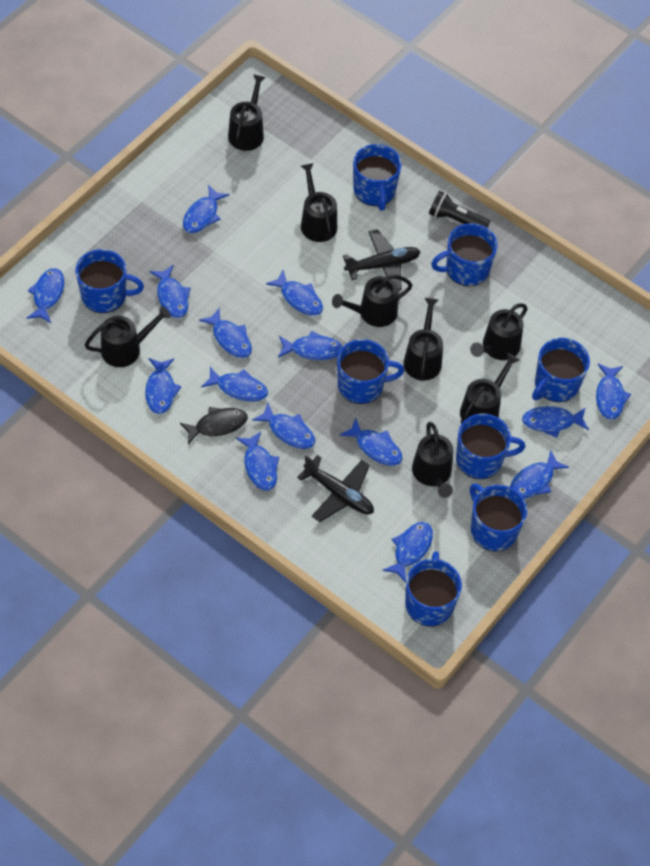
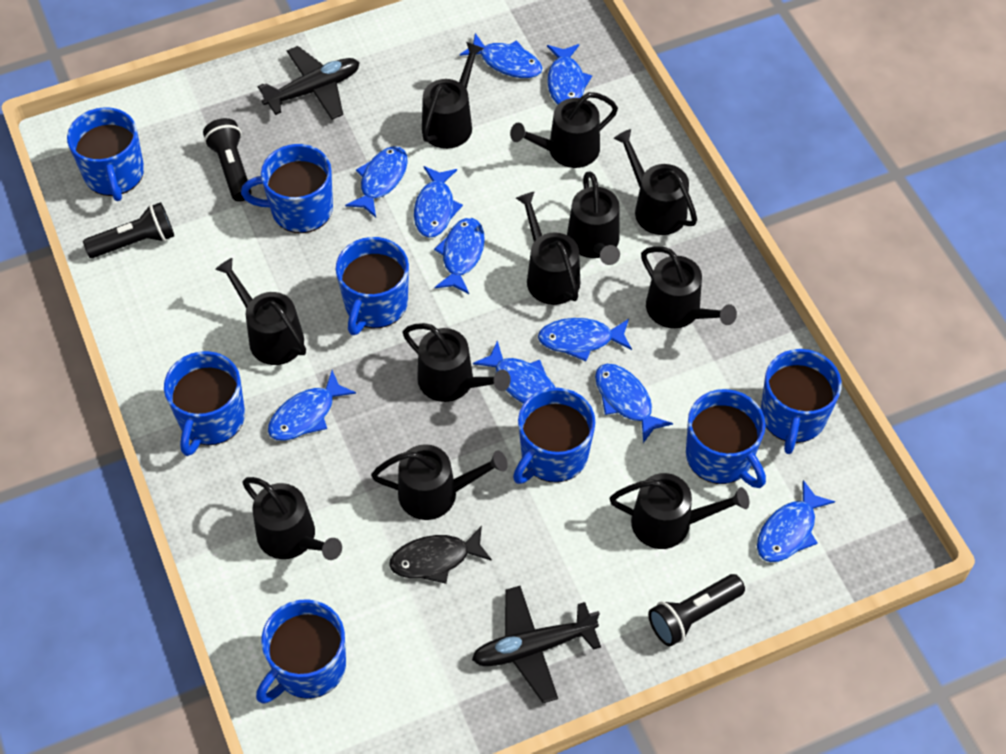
black flashlight: 1 -> 3
black watering can: 8 -> 11
blue fish: 15 -> 10

